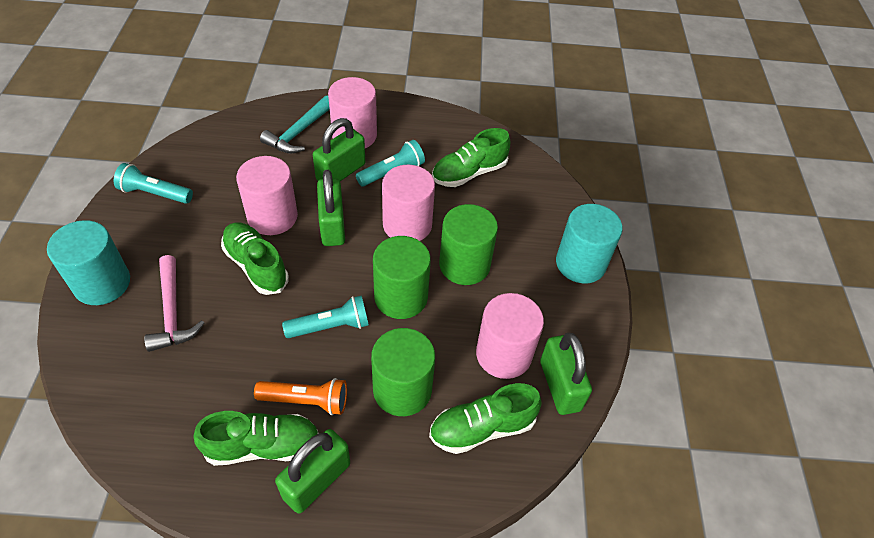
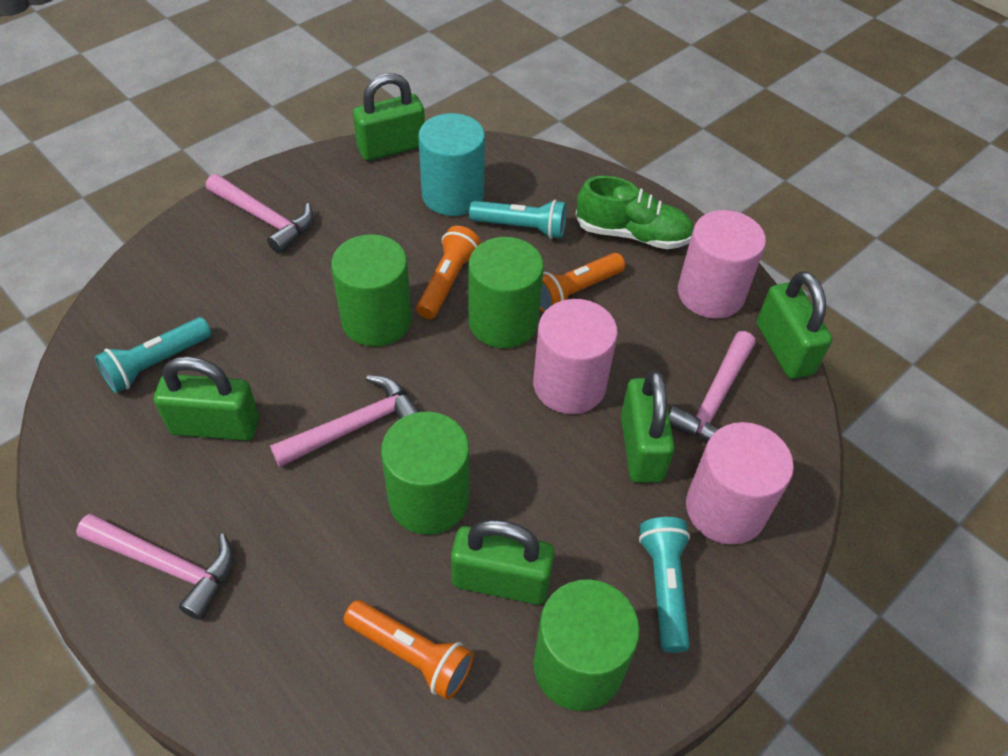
green cylinder: 3 -> 4
green padlock: 4 -> 5
green shoe: 4 -> 1
orange flashlight: 1 -> 3
pink cylinder: 4 -> 3
pink hammer: 1 -> 4
turquoise cylinder: 2 -> 1
turquoise hammer: 1 -> 0

